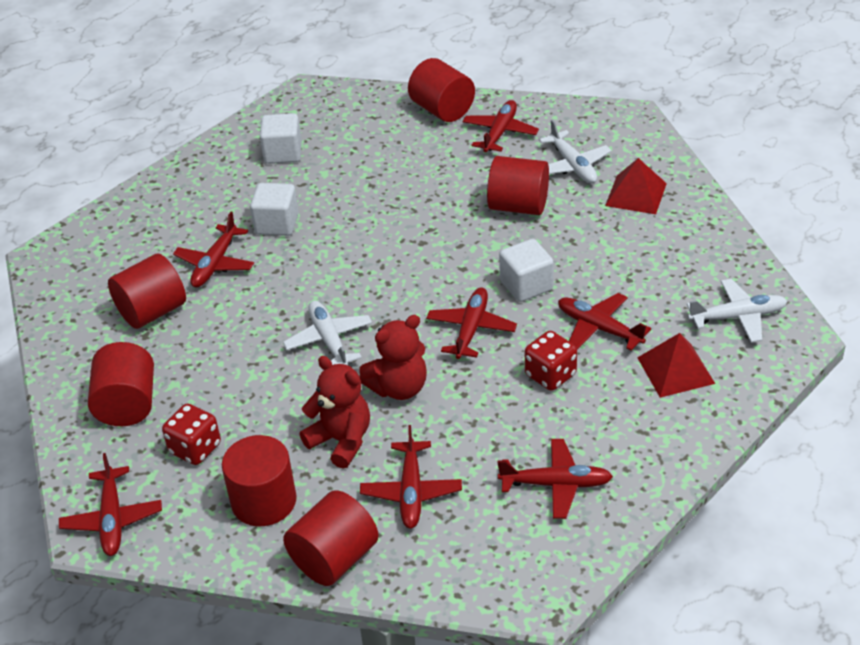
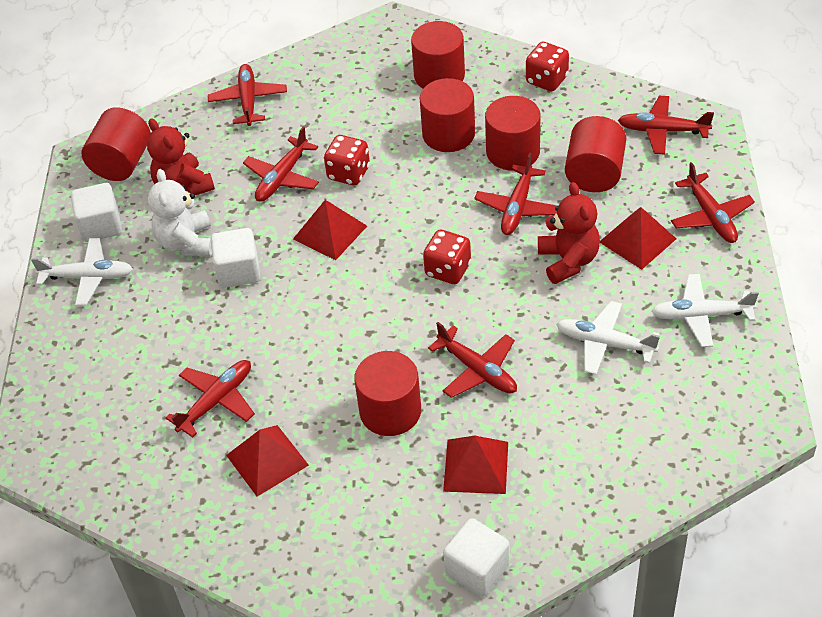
red dice: 2 -> 3
red pyramid: 2 -> 4
white teddy bear: 0 -> 1

